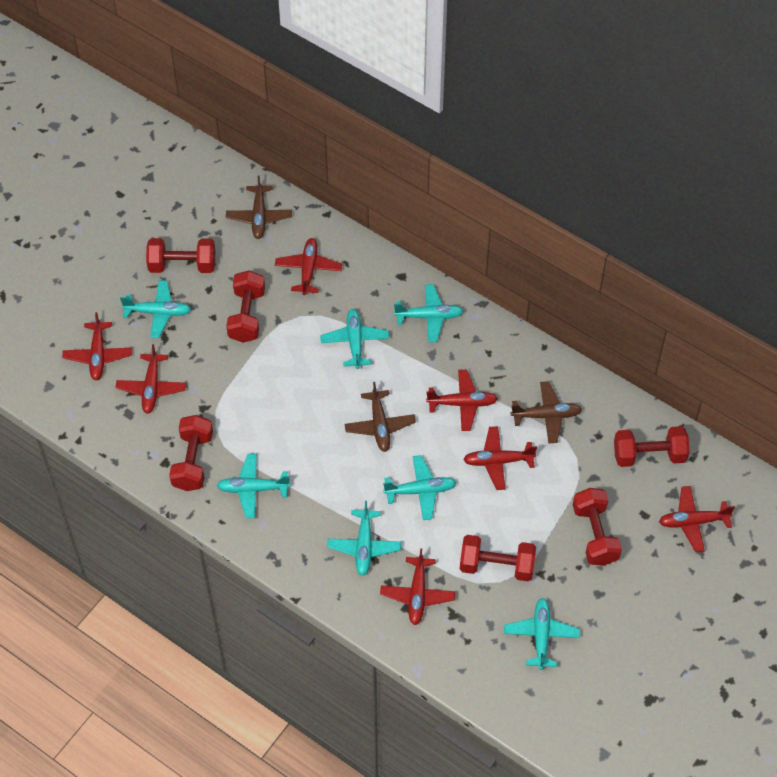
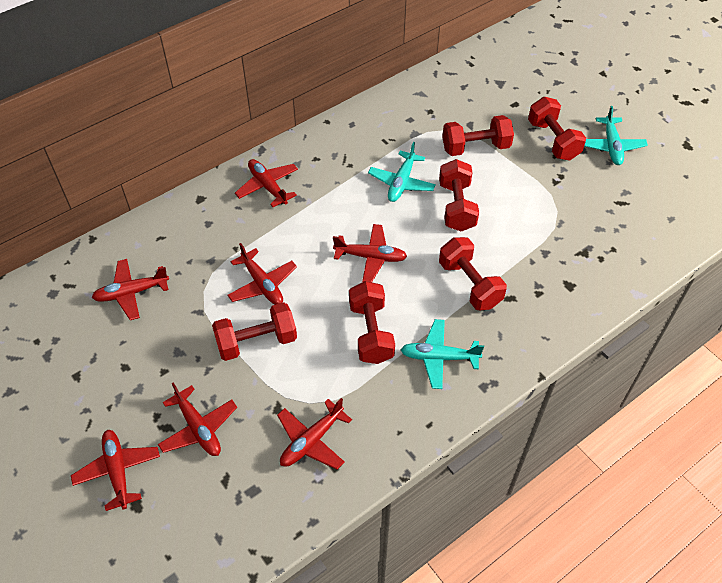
brown plane: 3 -> 0
turquoise plane: 7 -> 3

